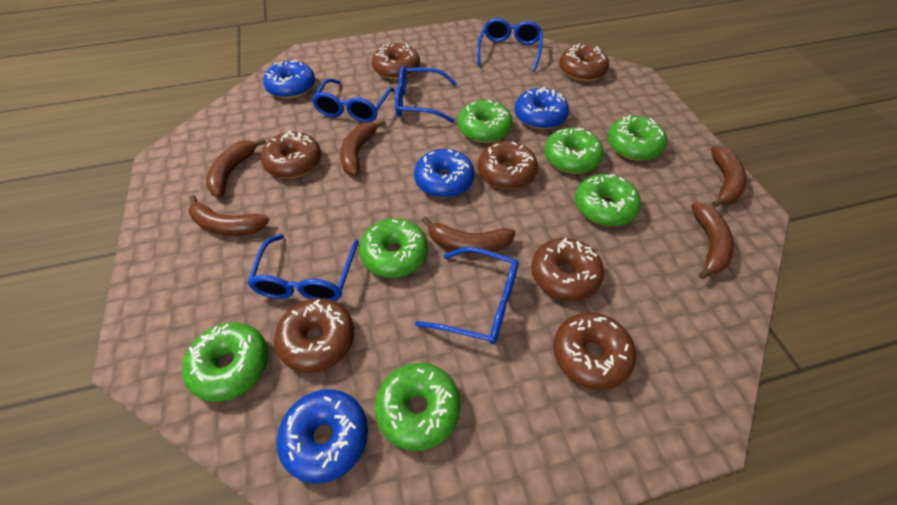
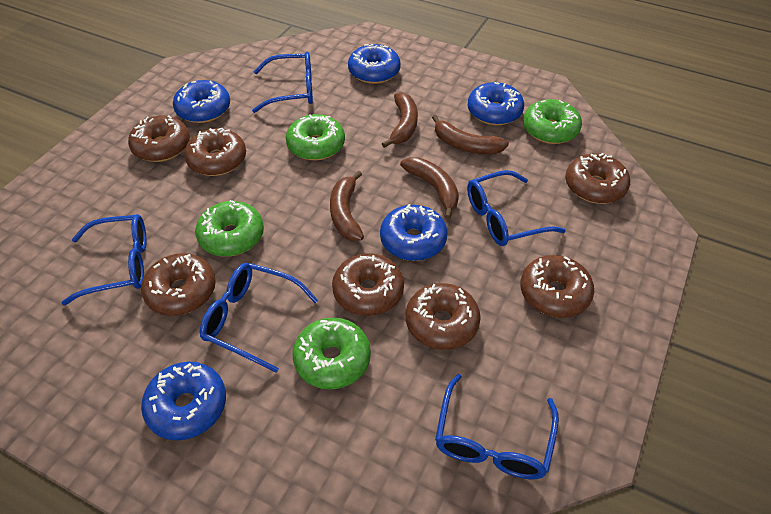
blue donut: 4 -> 5
brown banana: 6 -> 4
green donut: 7 -> 4

